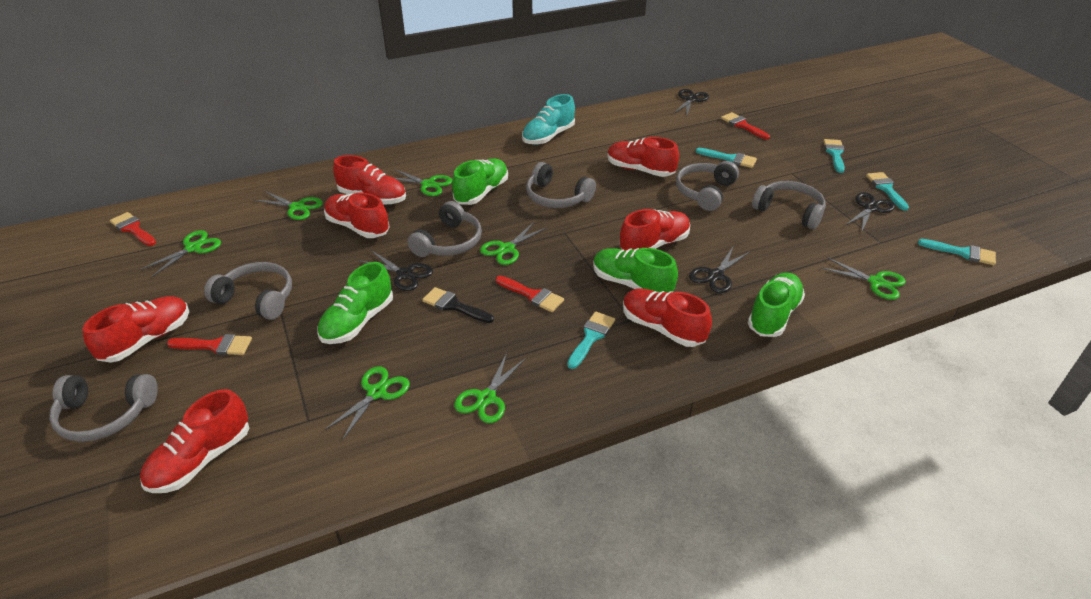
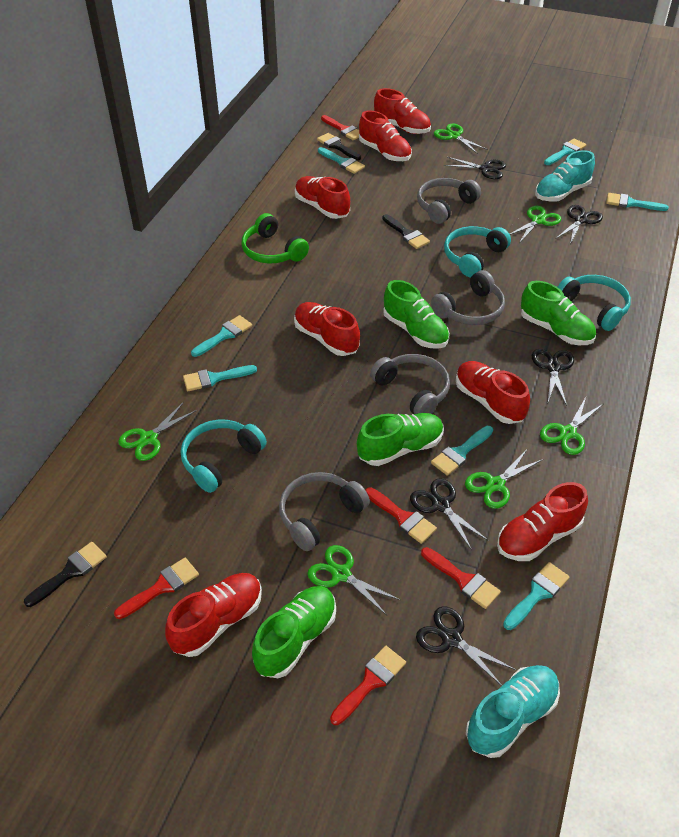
black brush: 1 -> 3
black scissors: 4 -> 5
green headphones: 0 -> 1
green scissors: 7 -> 6
grey headphones: 6 -> 4
red brush: 4 -> 5
turquoise brush: 5 -> 7
turquoise headphones: 0 -> 3
turquoise shoe: 1 -> 2

